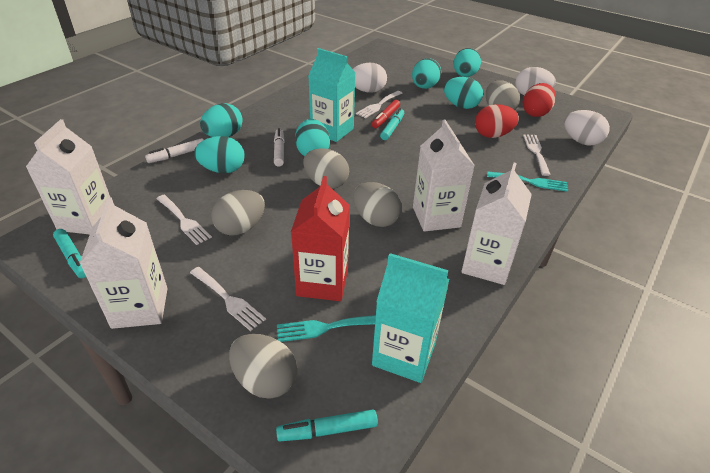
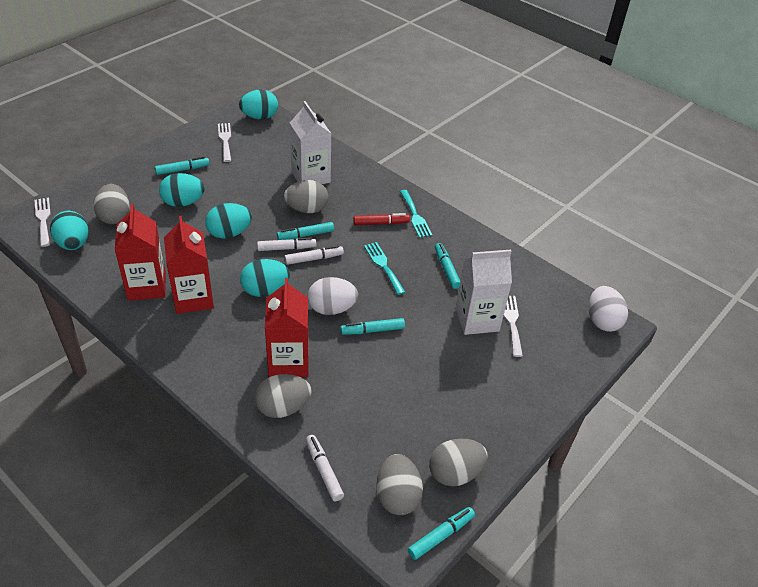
red carton: 1 -> 3
red egg: 2 -> 0
turquoise carton: 2 -> 0
turquoise egg: 6 -> 5
turquoise marker: 3 -> 5
white carton: 4 -> 2
white egg: 3 -> 2
white fork: 4 -> 3
white marker: 2 -> 3

